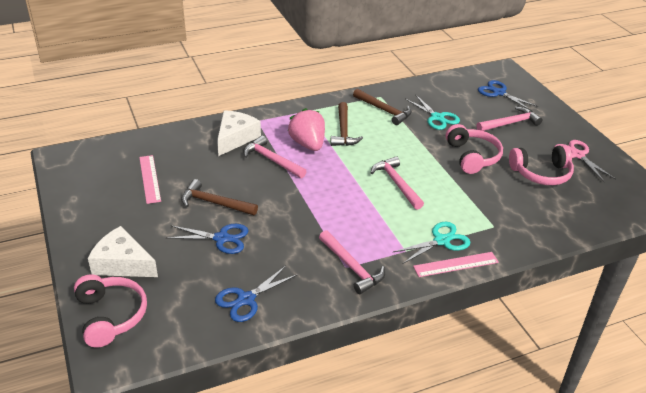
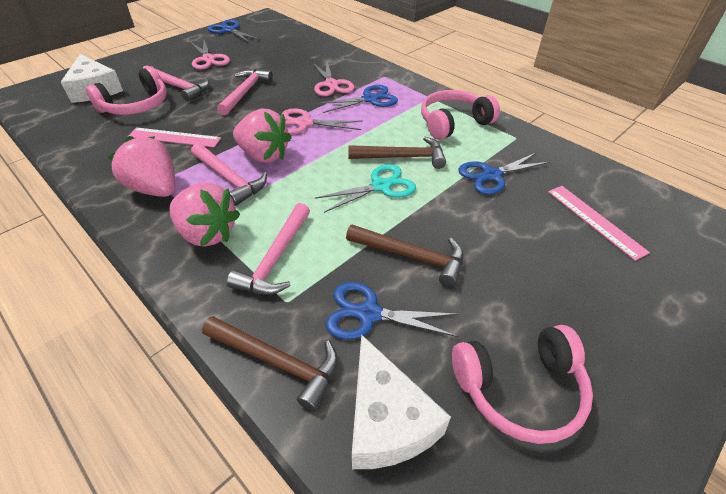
blue scissors: 3 -> 4
pink scissors: 1 -> 3
pink strawberry: 1 -> 3
turquoise scissors: 2 -> 1

